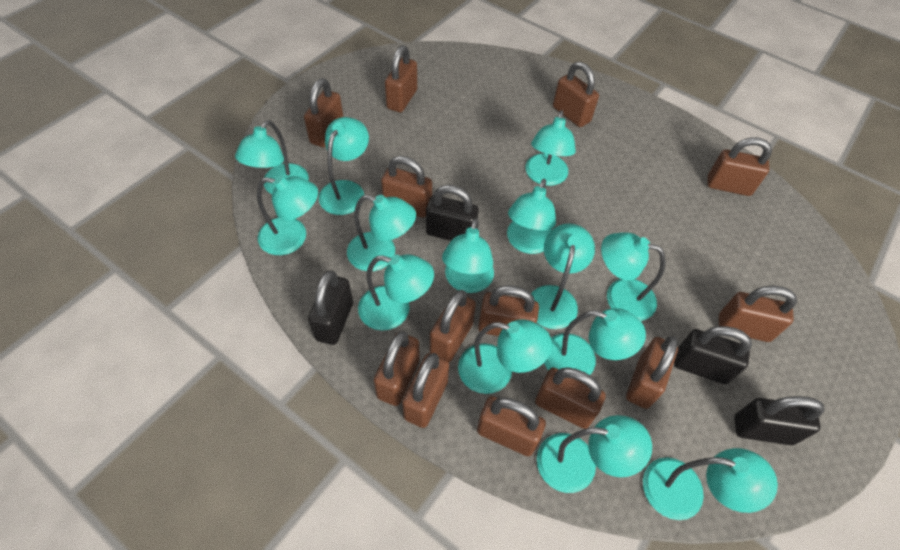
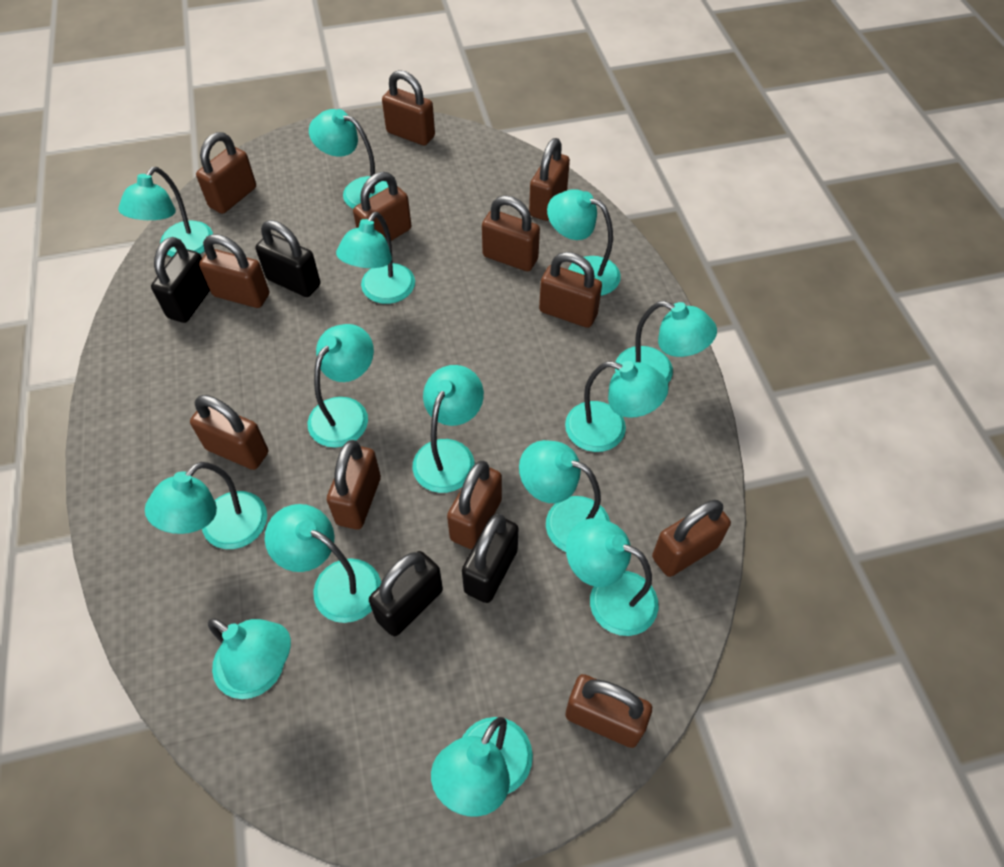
brown padlock: 13 -> 12

